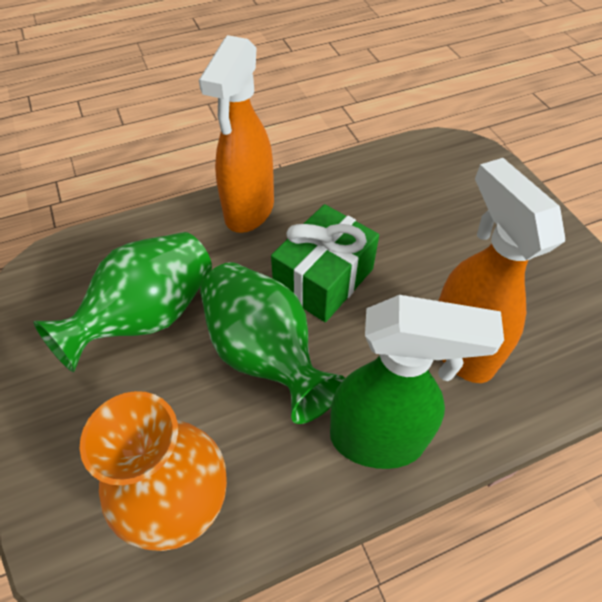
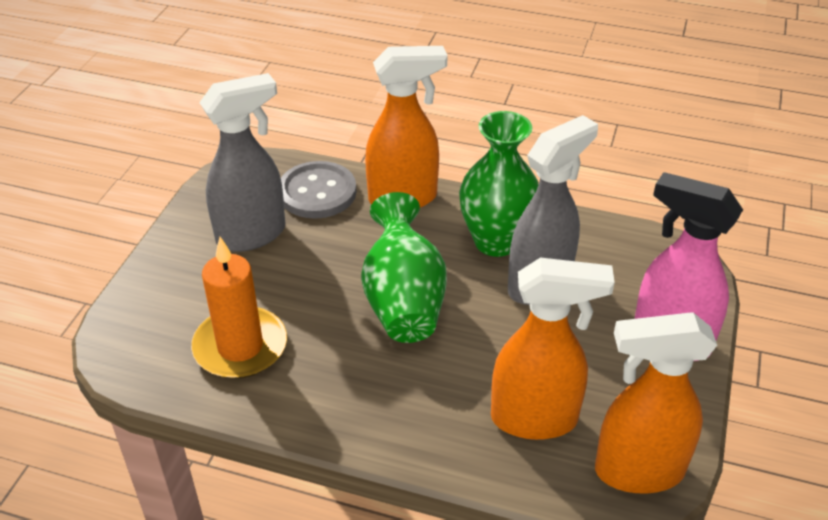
green gift: 1 -> 0
green spray bottle: 1 -> 0
grey button: 0 -> 1
grey spray bottle: 0 -> 2
orange candle: 0 -> 1
orange spray bottle: 2 -> 3
orange vase: 1 -> 0
pink spray bottle: 0 -> 1

